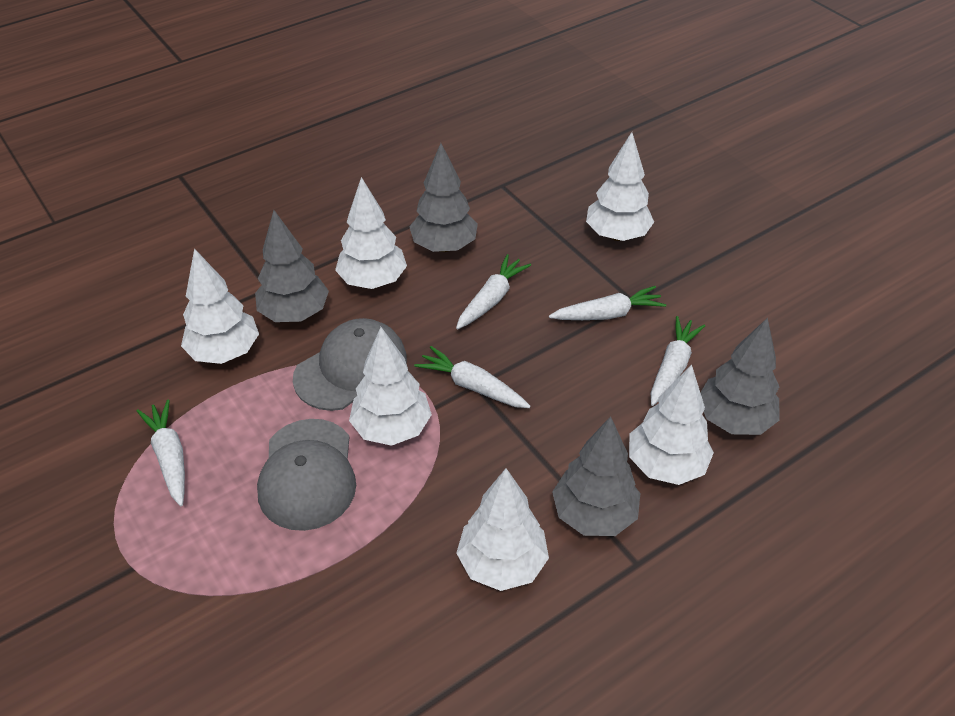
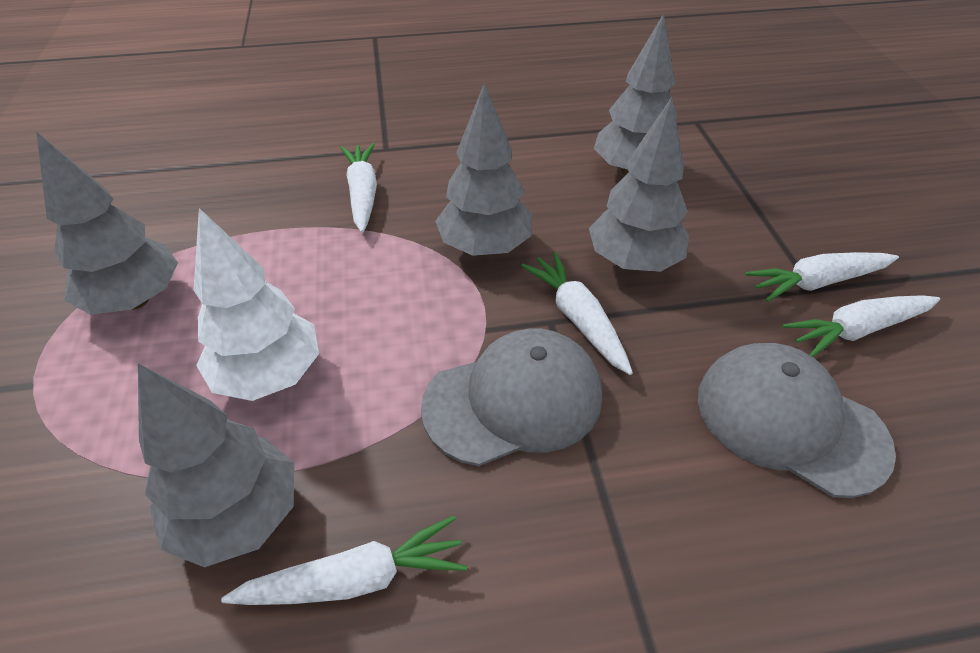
grey tree: 4 -> 5
white tree: 6 -> 1

